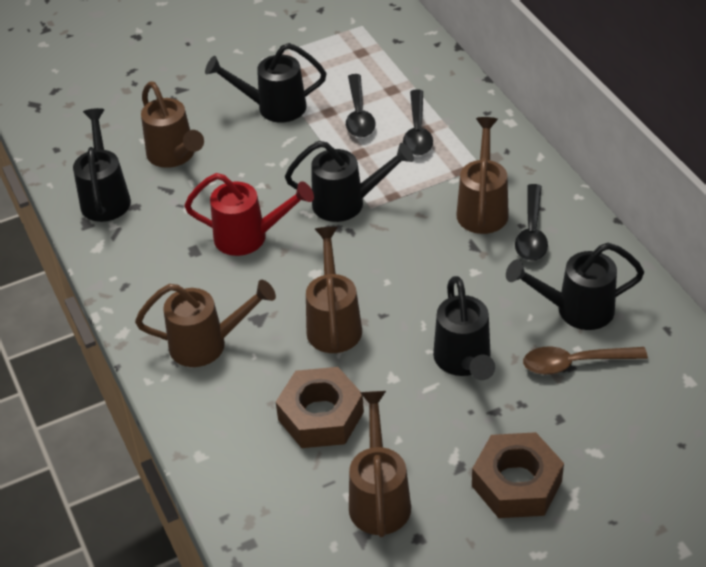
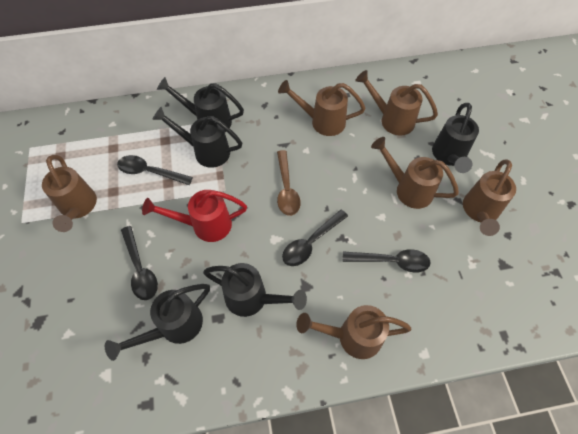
black spoon: 3 -> 4
brown nut: 2 -> 0
brown watering can: 5 -> 6

